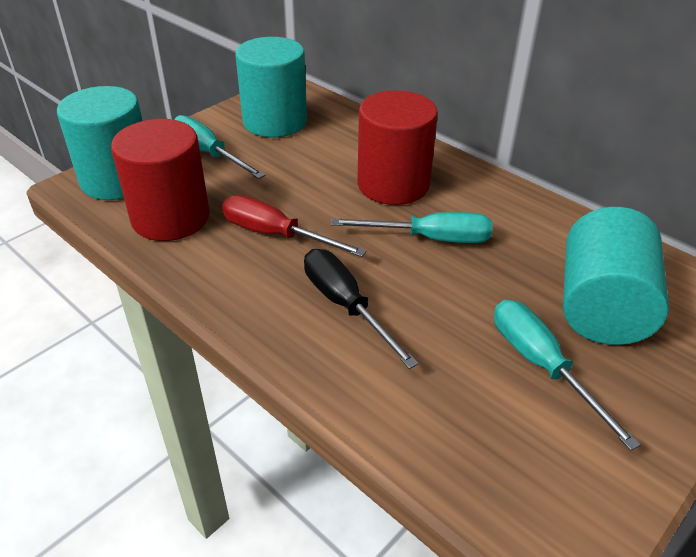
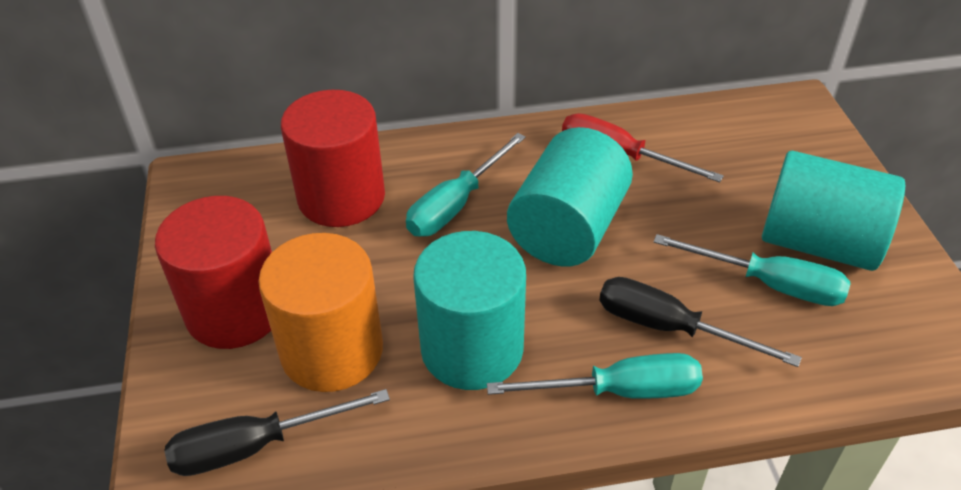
black screwdriver: 1 -> 2
orange cylinder: 0 -> 1

